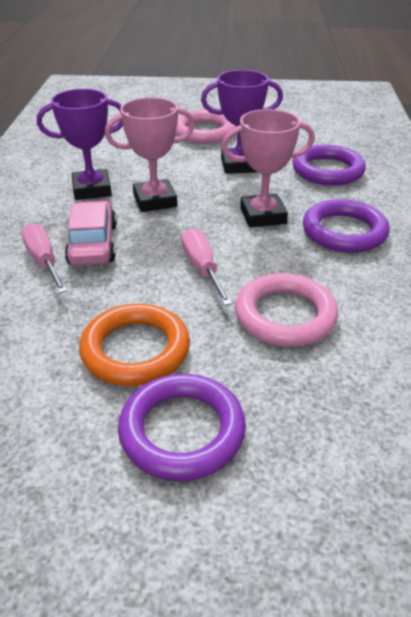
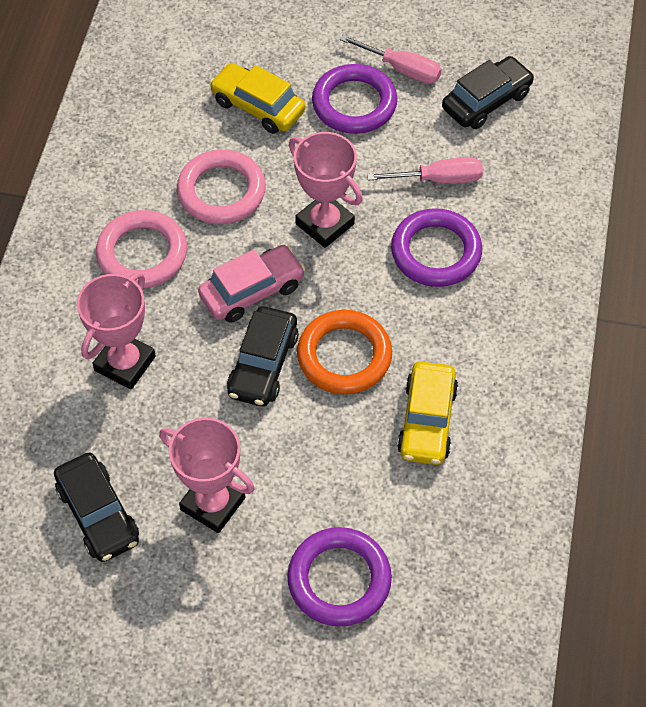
black car: 0 -> 3
pink trophy: 2 -> 3
purple trophy: 2 -> 0
yellow car: 0 -> 2

